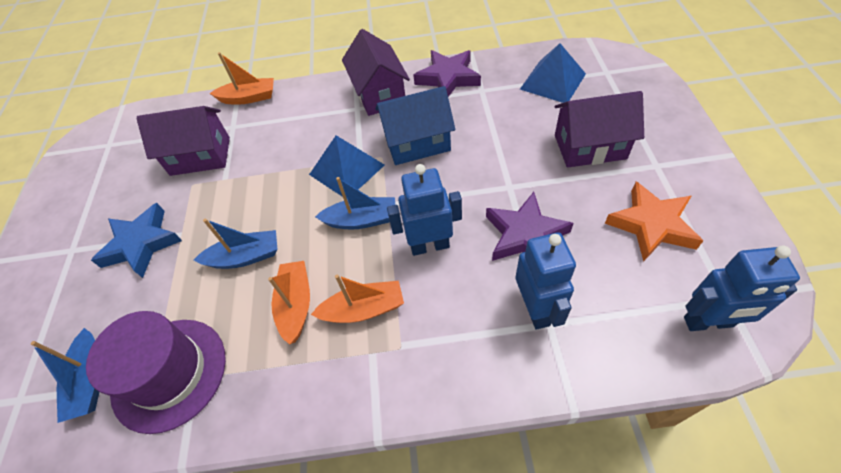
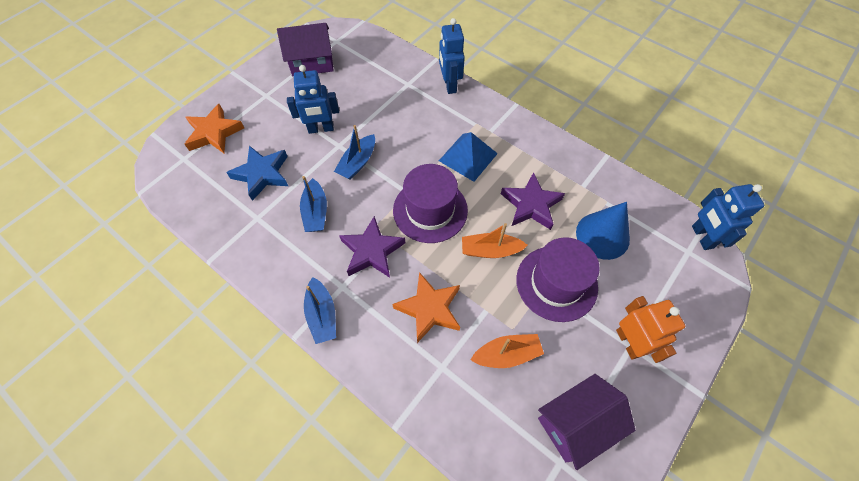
blue cone: 0 -> 1
blue house: 1 -> 0
blue pyramid: 2 -> 1
orange boat: 3 -> 2
orange robot: 0 -> 1
orange star: 1 -> 2
purple hat: 1 -> 2
purple house: 3 -> 2

